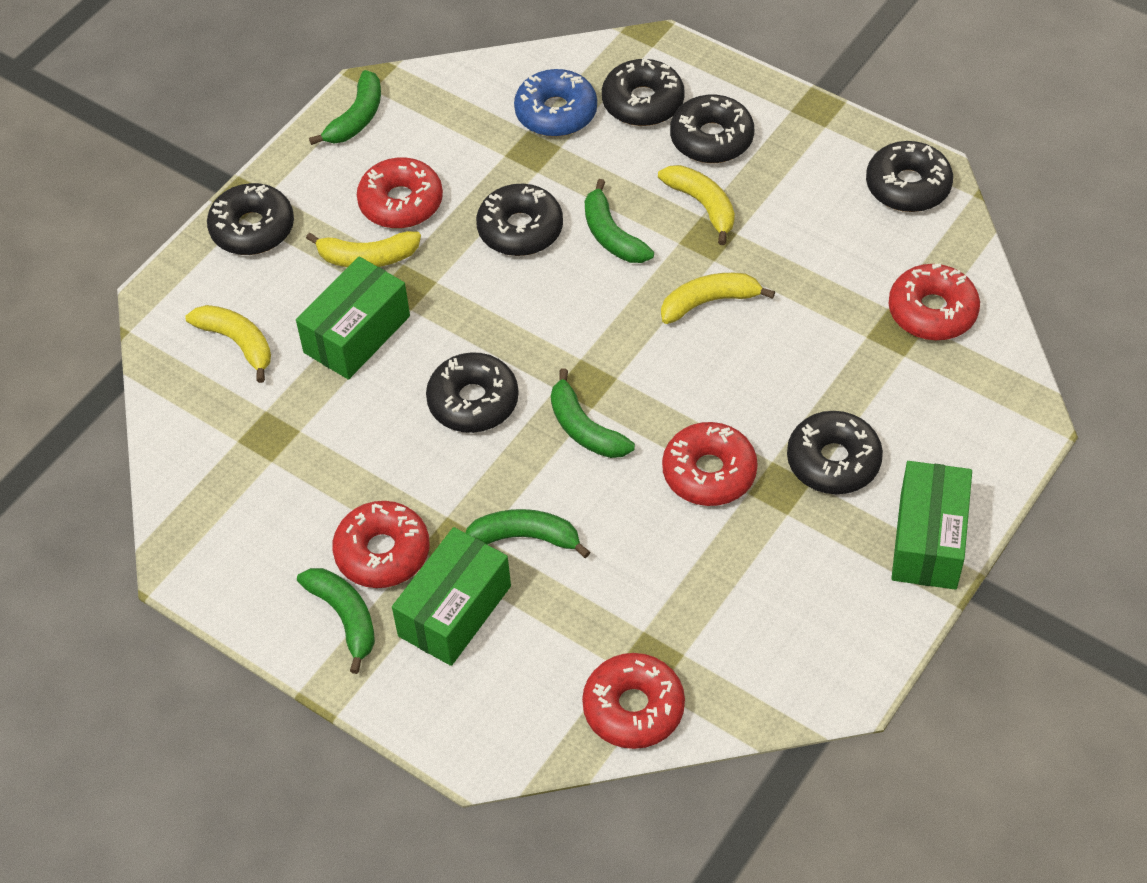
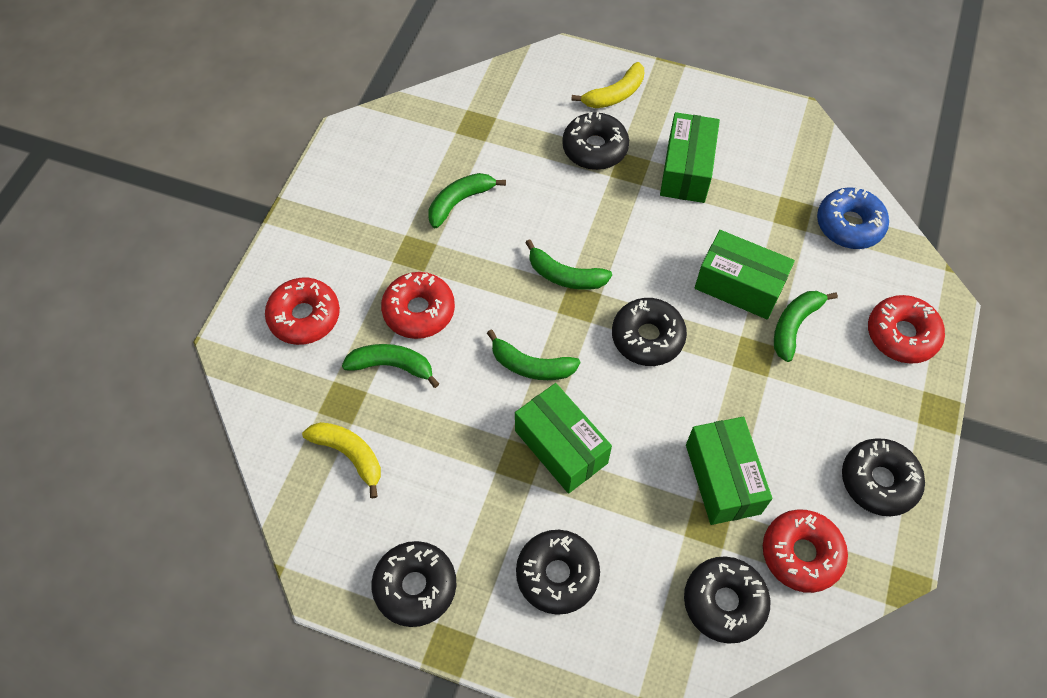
black donut: 7 -> 6
green box: 3 -> 4
red donut: 5 -> 4
yellow banana: 4 -> 2

